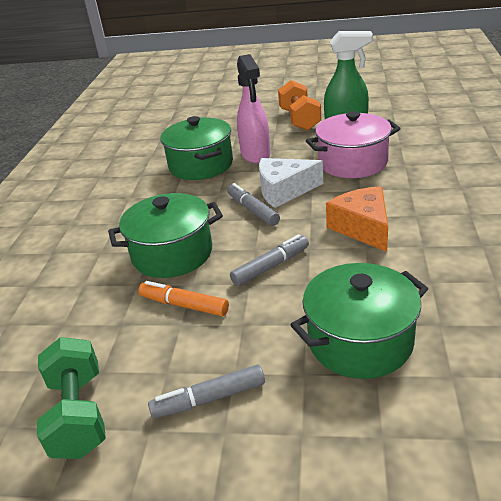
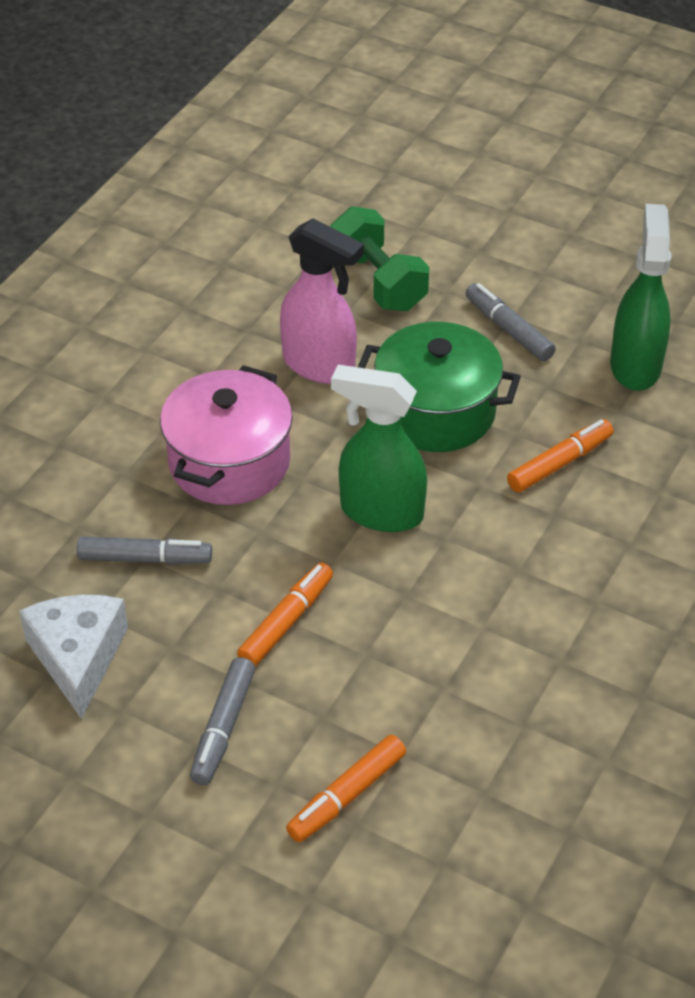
green pot: 3 -> 1
green spray bottle: 1 -> 2
orange cheese: 1 -> 0
orange dumbbell: 1 -> 0
orange marker: 1 -> 3

